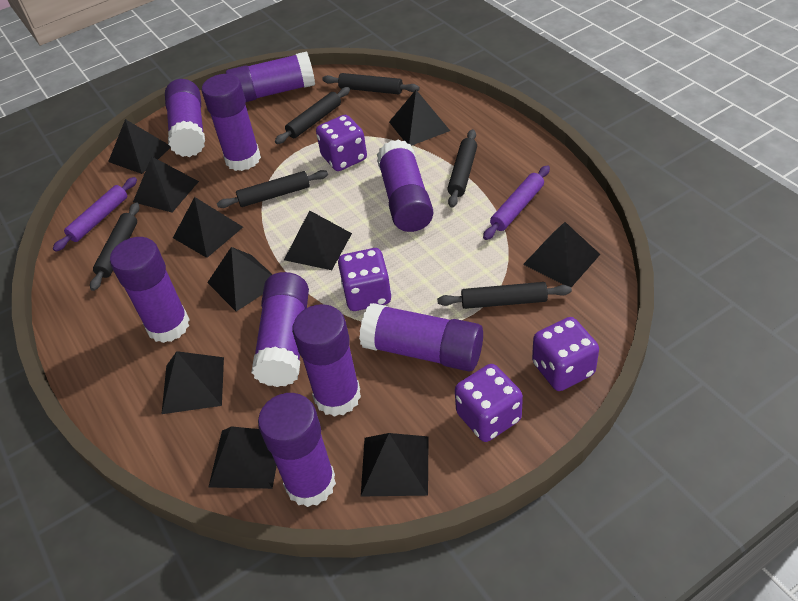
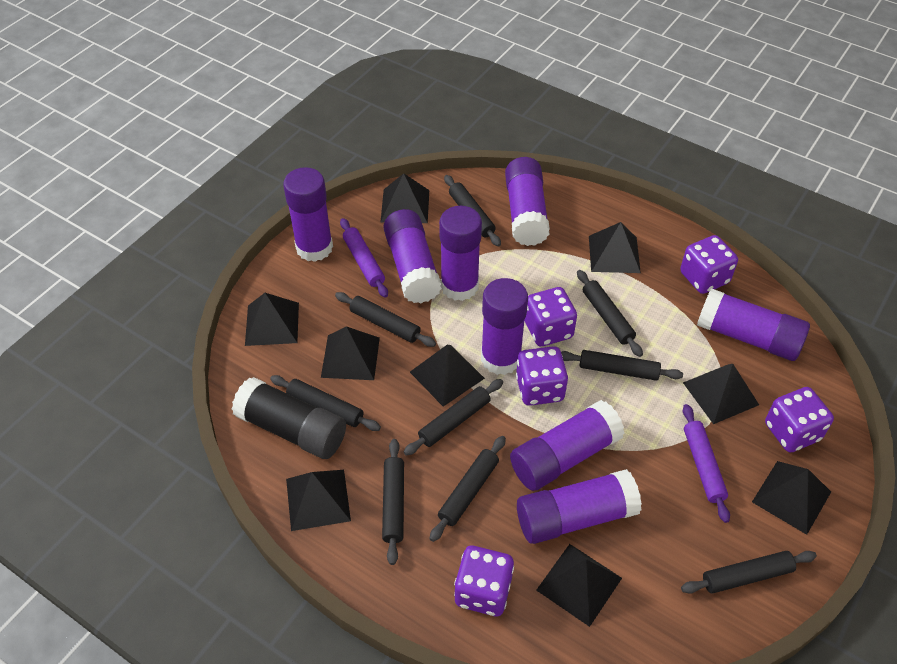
black glue stick: 0 -> 1
black pyramid: 10 -> 9
black rolling pin: 6 -> 9
purple dice: 4 -> 5
purple glue stick: 9 -> 8

